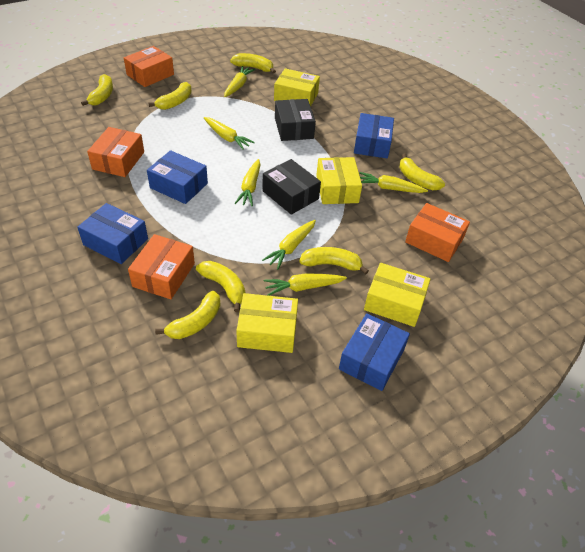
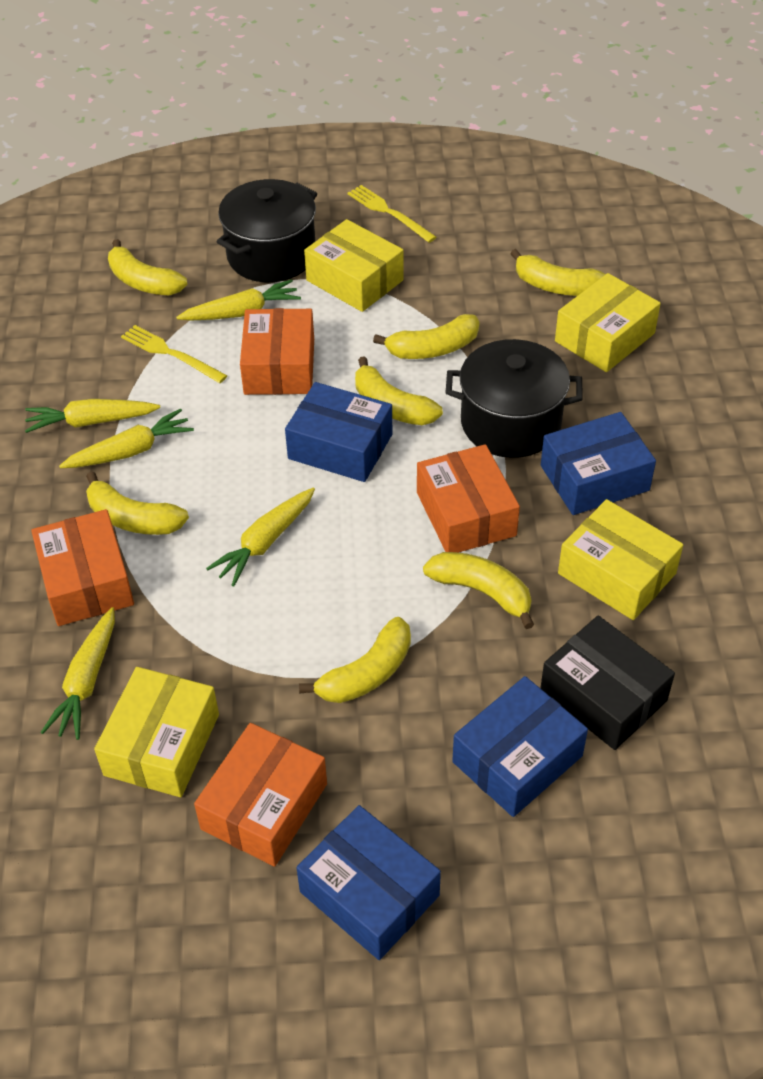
black box: 2 -> 1
black pot: 0 -> 2
yellow carrot: 6 -> 5
yellow fork: 0 -> 2

